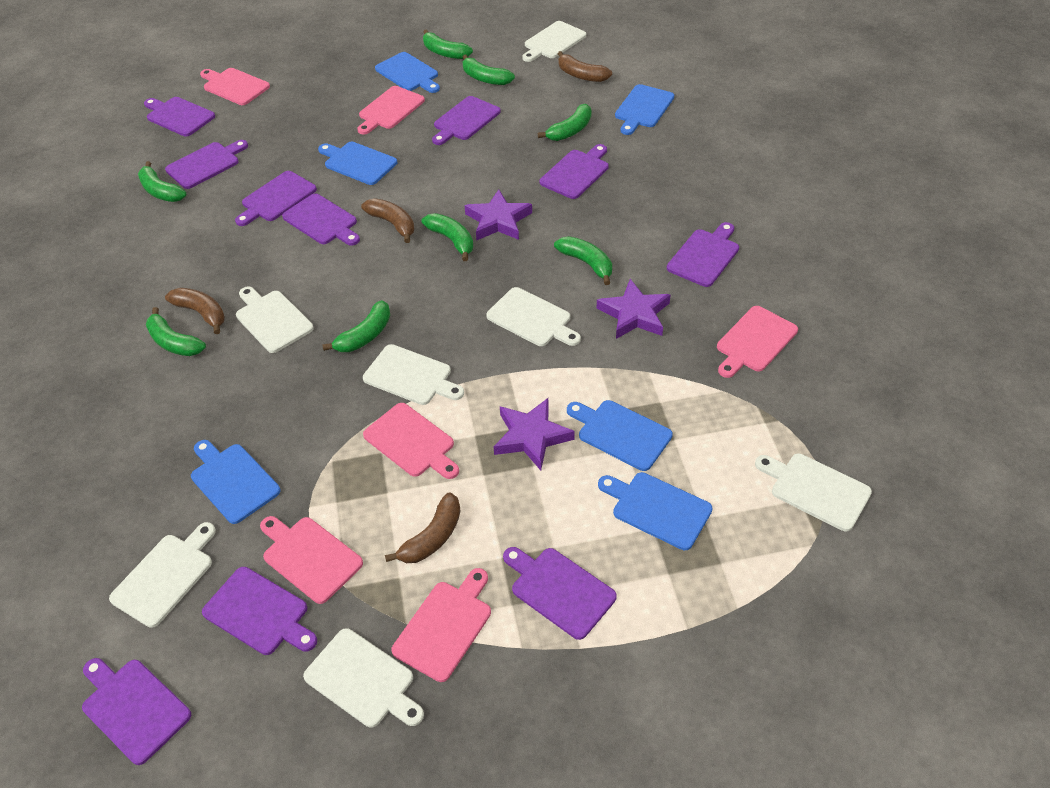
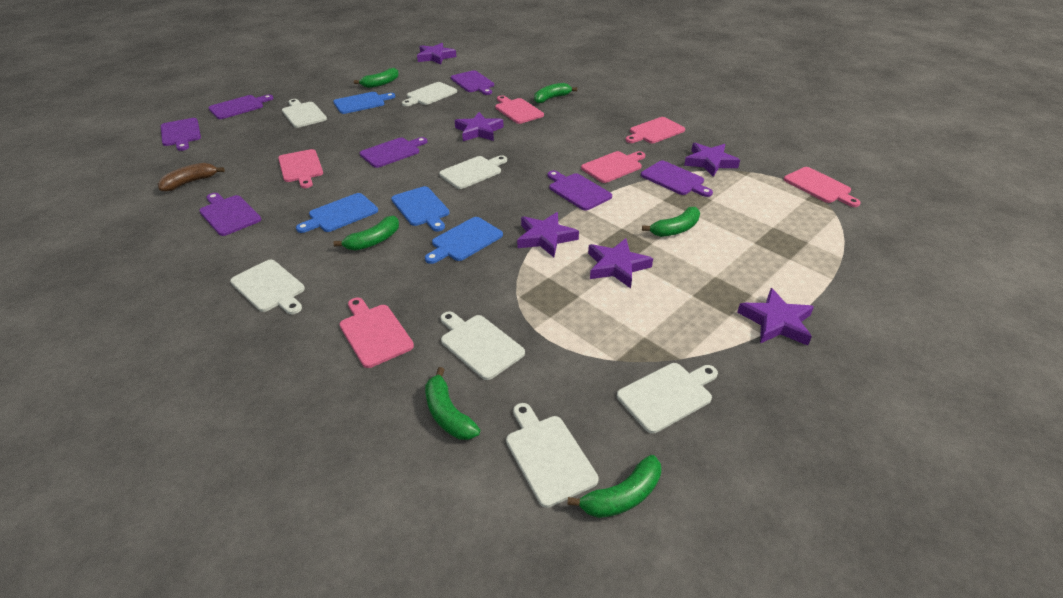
blue cutting board: 6 -> 4
brown banana: 4 -> 1
green banana: 8 -> 6
purple cutting board: 10 -> 7
purple star: 3 -> 6

